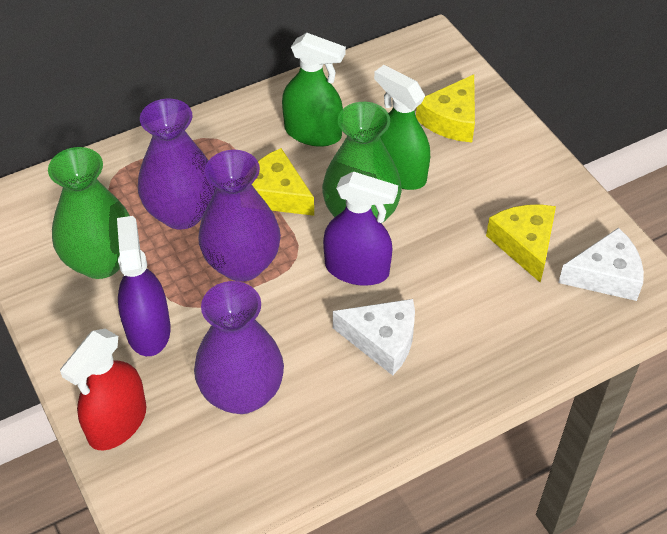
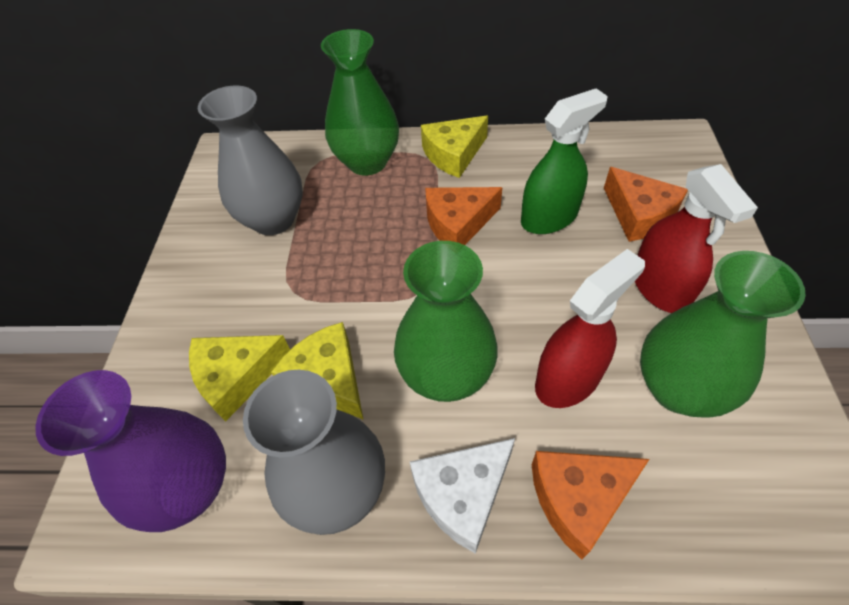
green spray bottle: 2 -> 1
green vase: 2 -> 3
grey vase: 0 -> 2
orange cheese: 0 -> 3
purple spray bottle: 2 -> 0
purple vase: 3 -> 1
red spray bottle: 1 -> 2
white cheese: 2 -> 1

